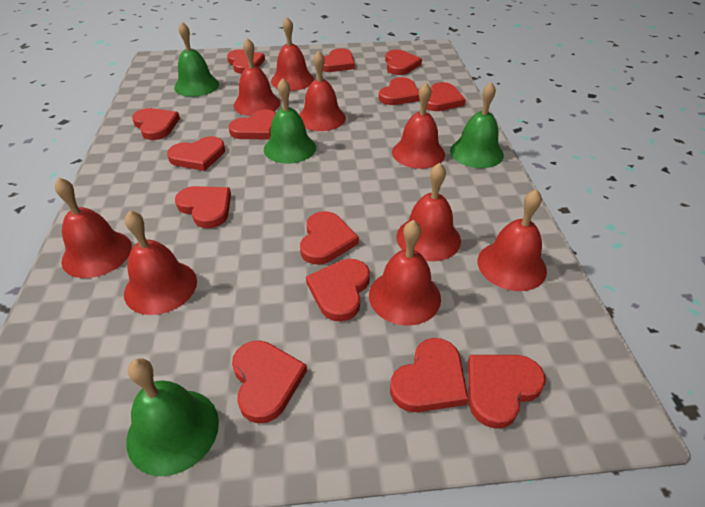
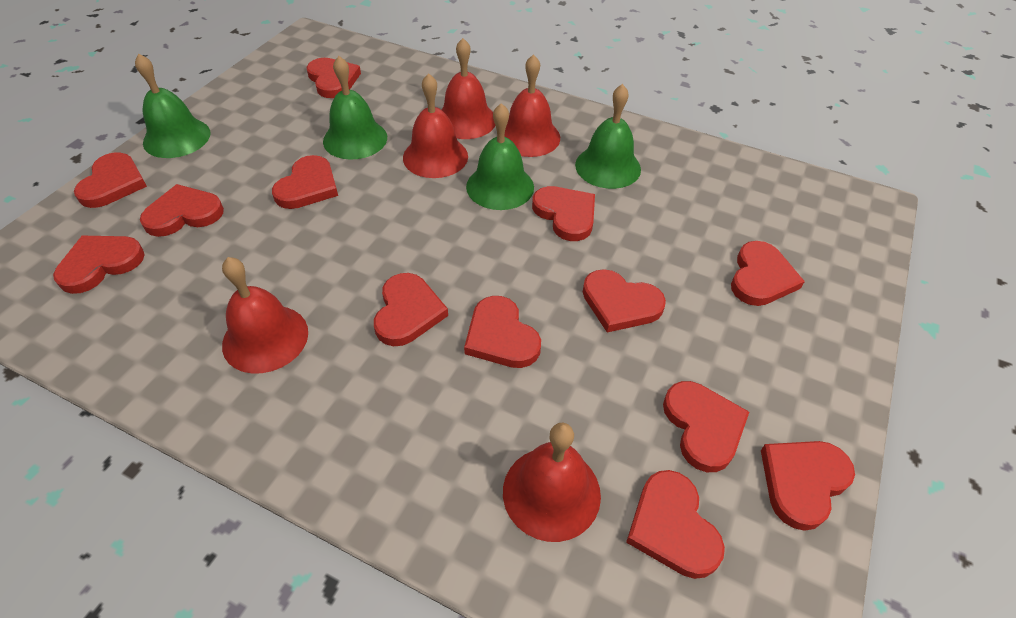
red bell: 9 -> 5
red heart: 14 -> 13

